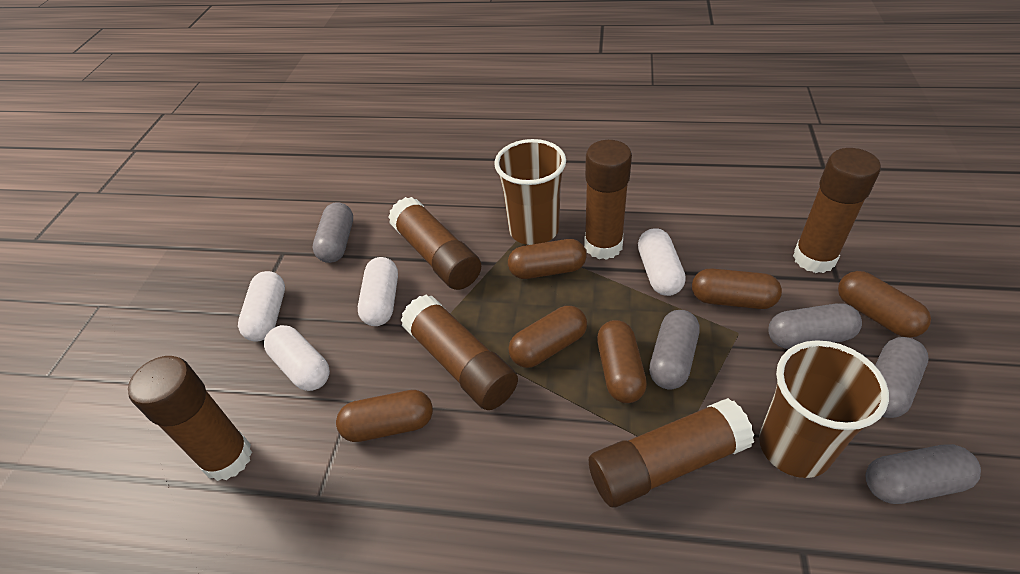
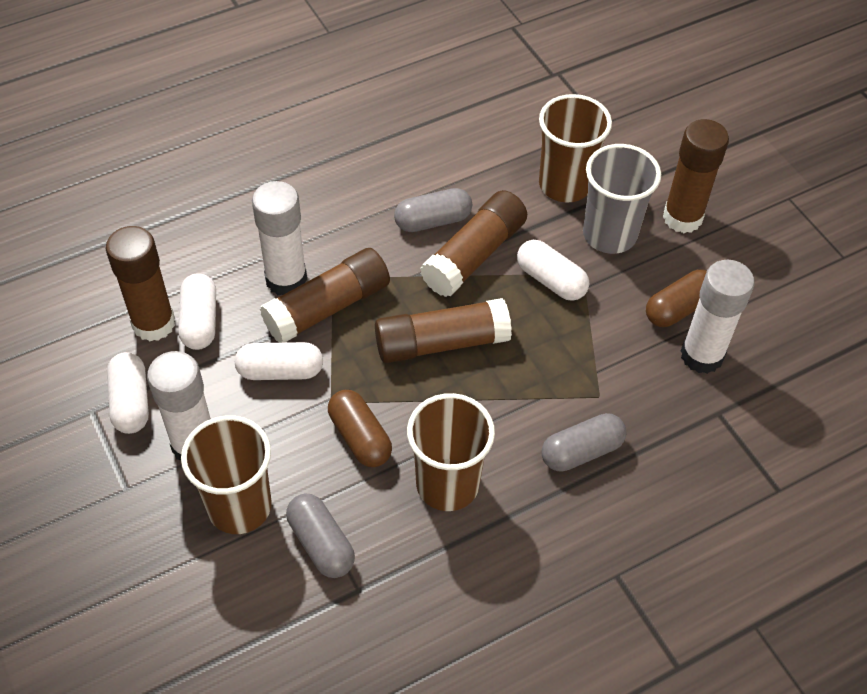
brown capsule: 6 -> 2
brown cup: 2 -> 3
brown glue stick: 6 -> 5
grey capsule: 5 -> 3
grey cup: 0 -> 1
white glue stick: 0 -> 3

